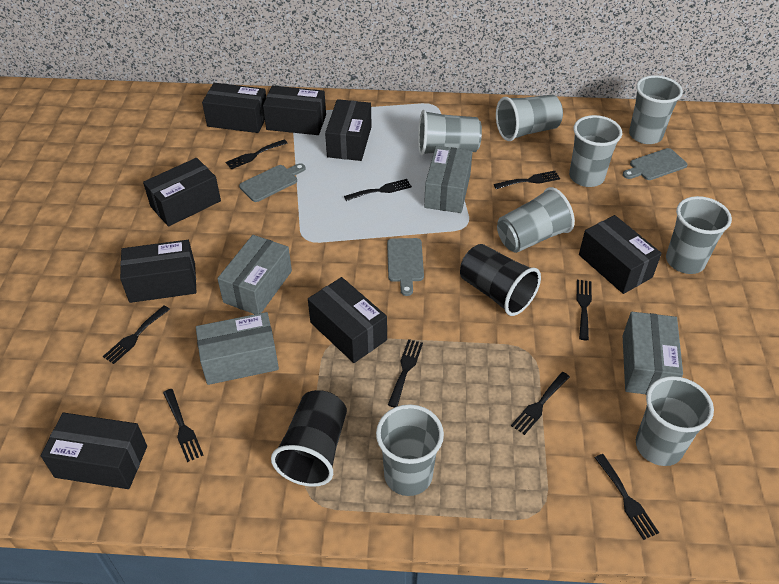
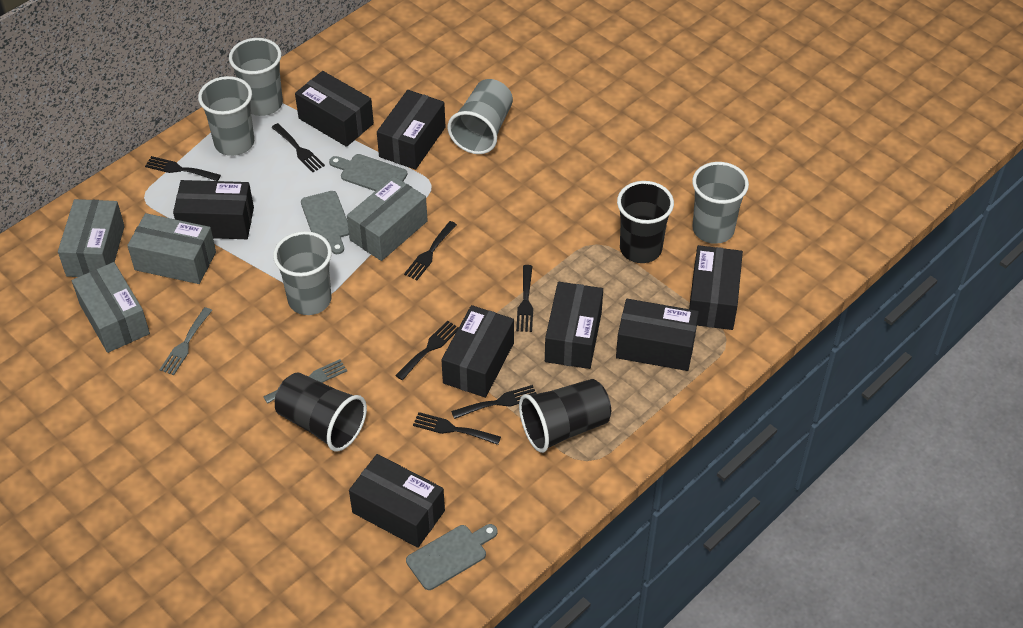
black cup: 2 -> 3
black fork: 9 -> 7
grey cup: 8 -> 5
grey fork: 0 -> 2

